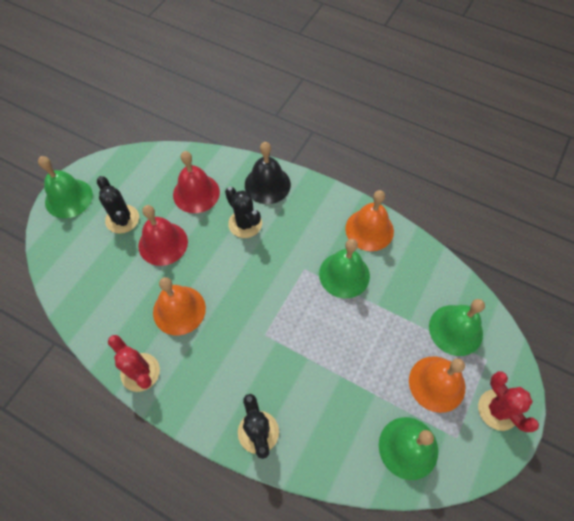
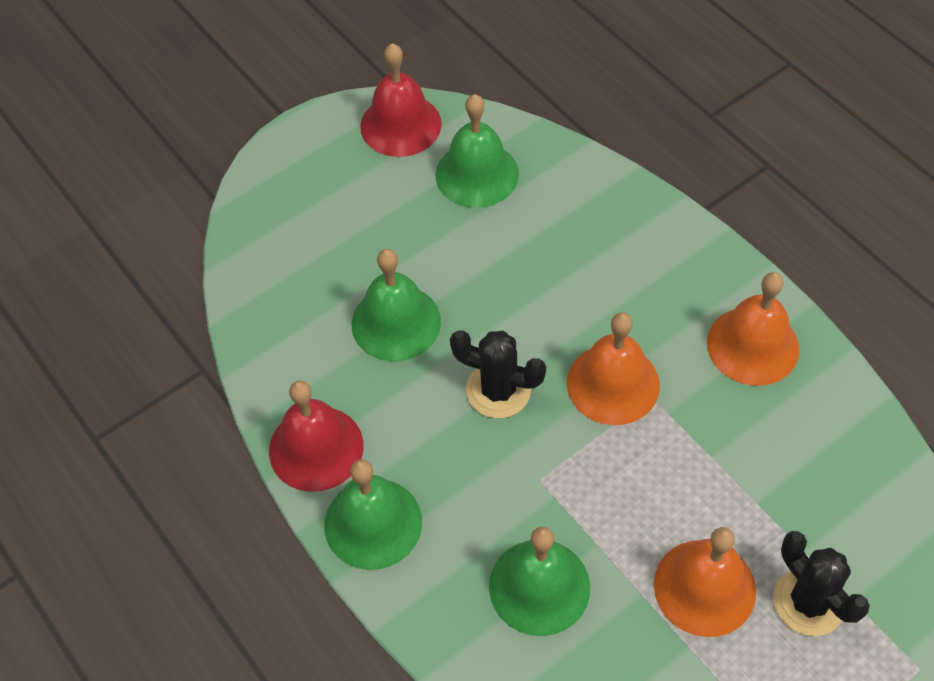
black bell: 1 -> 0
black cactus: 3 -> 2
red cactus: 2 -> 0

